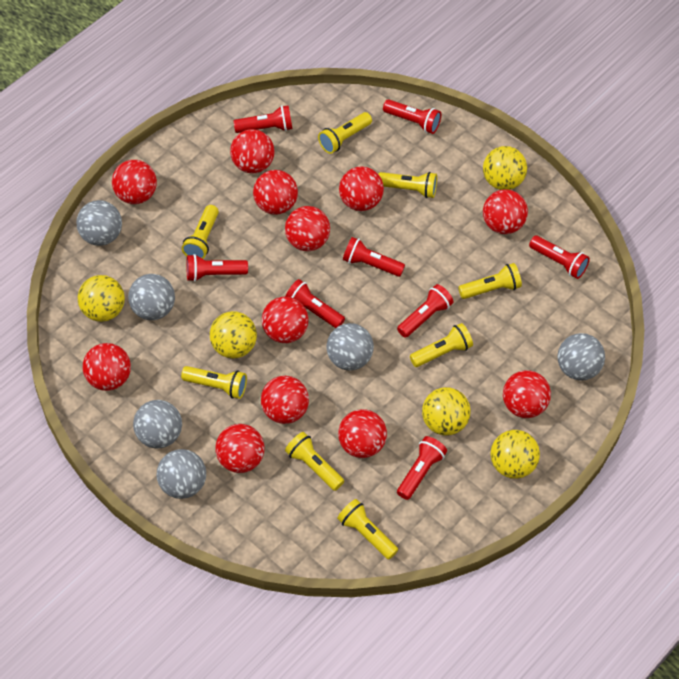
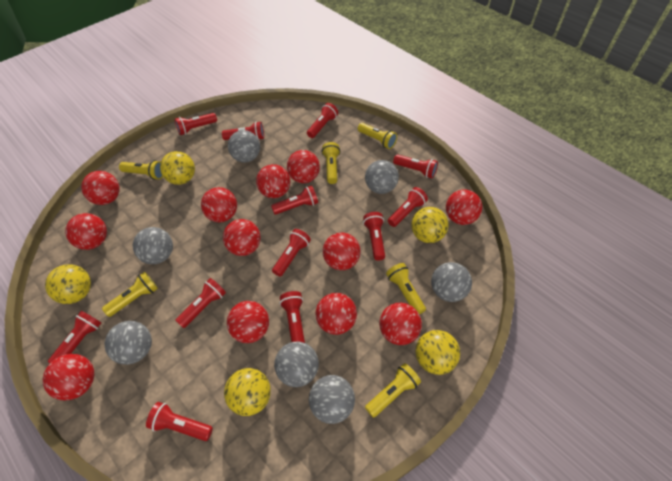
grey ball: 6 -> 7
red flashlight: 8 -> 12
yellow flashlight: 8 -> 6

